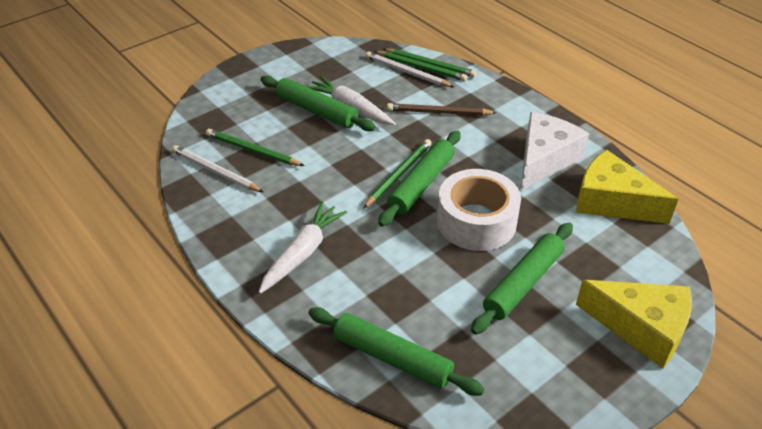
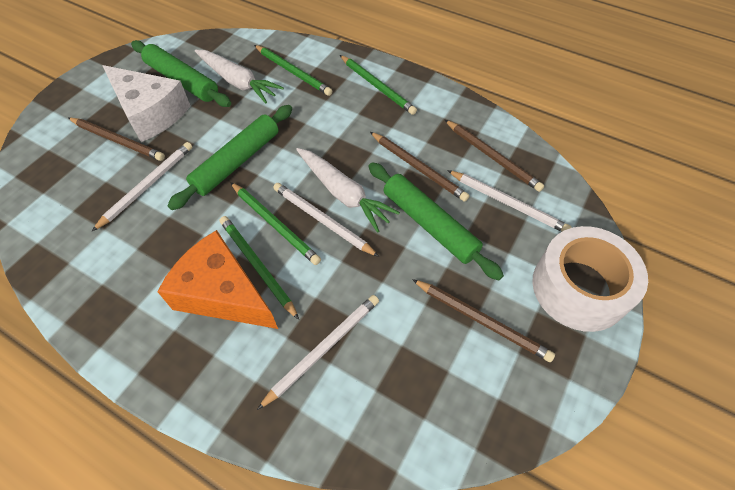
brown pencil: 1 -> 4
green rolling pin: 4 -> 3
orange cheese: 0 -> 1
white pencil: 2 -> 4
yellow cheese: 2 -> 0

